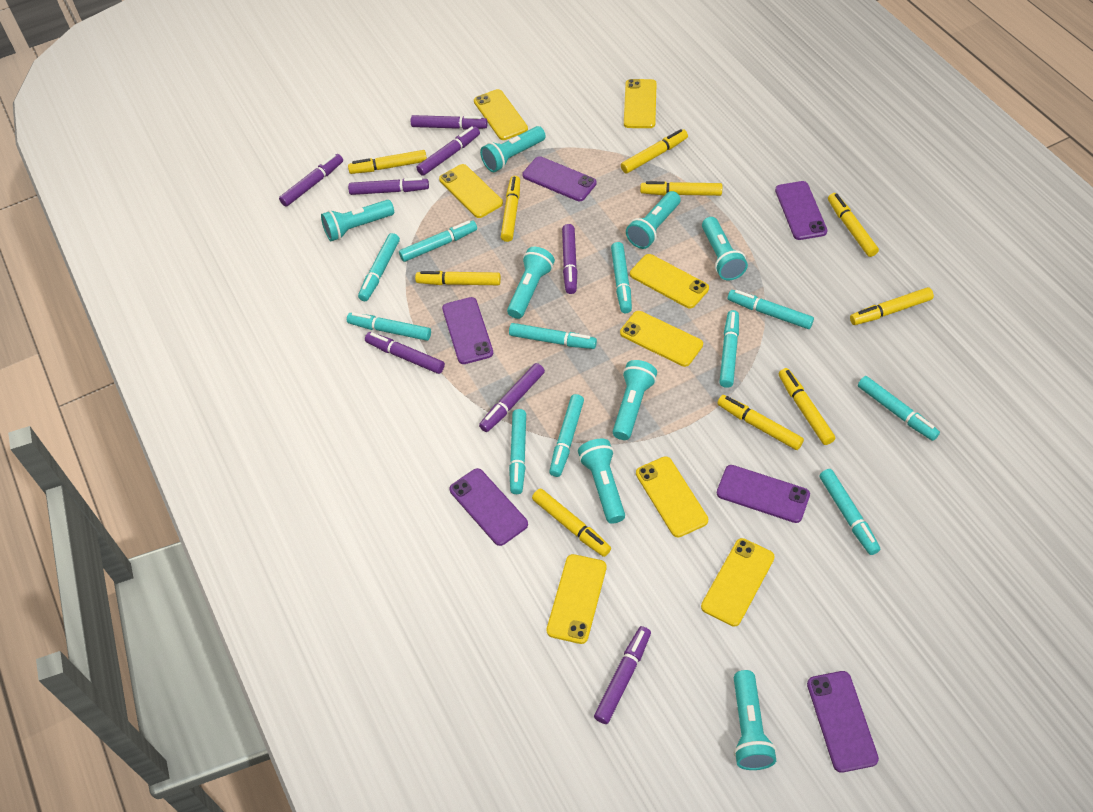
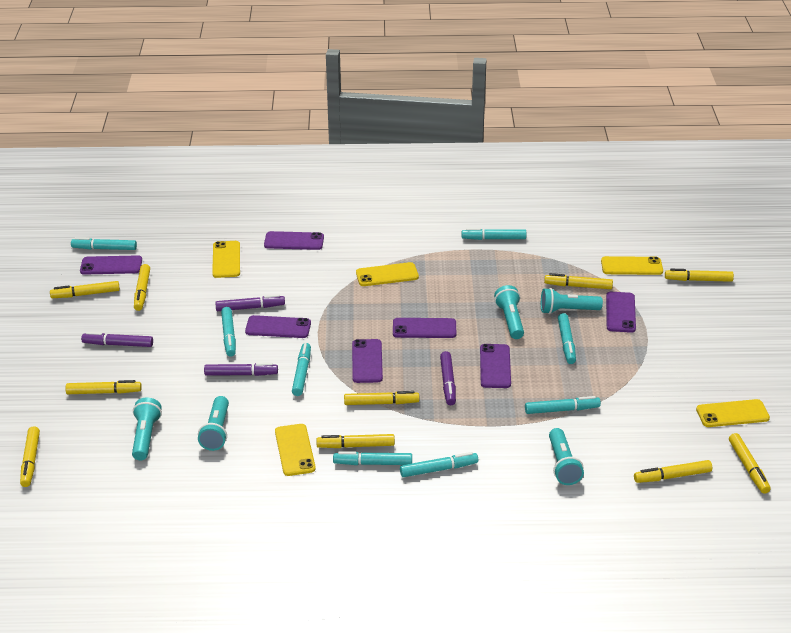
purple marker: 8 -> 4
purple phone: 6 -> 7
turquoise flashlight: 8 -> 5
turquoise marker: 11 -> 8
yellow phone: 8 -> 5

